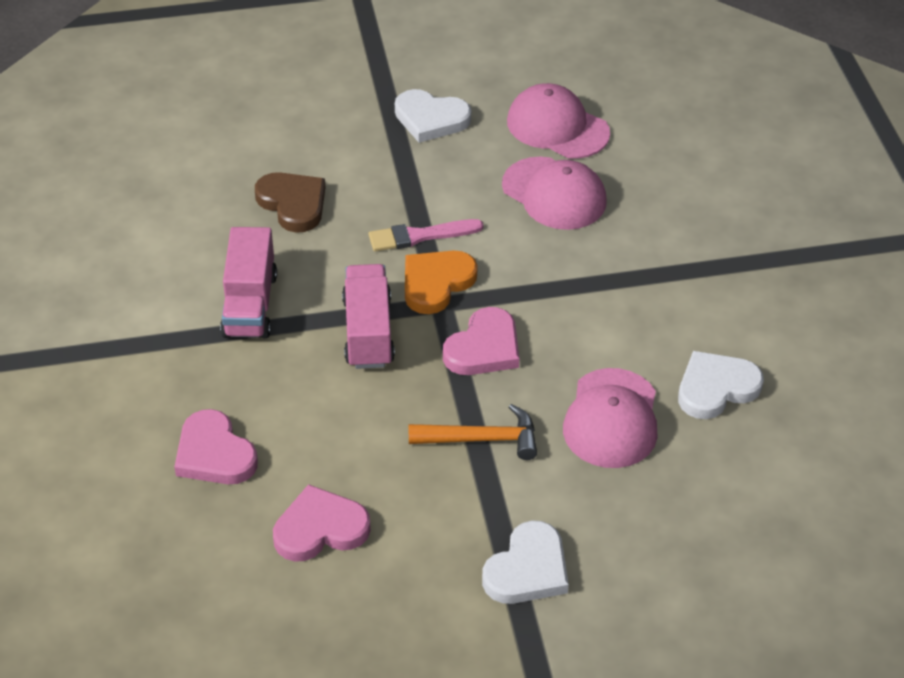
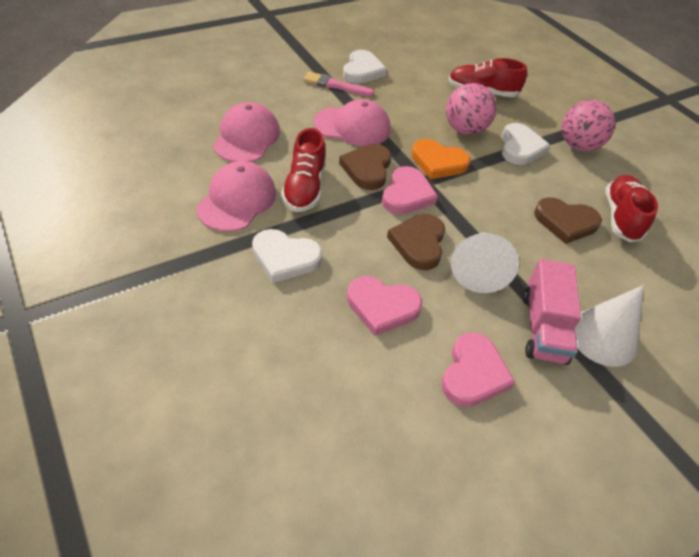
brown heart: 1 -> 3
orange hammer: 1 -> 0
pink ball: 0 -> 2
pink truck: 2 -> 1
red shoe: 0 -> 3
white cone: 0 -> 2

